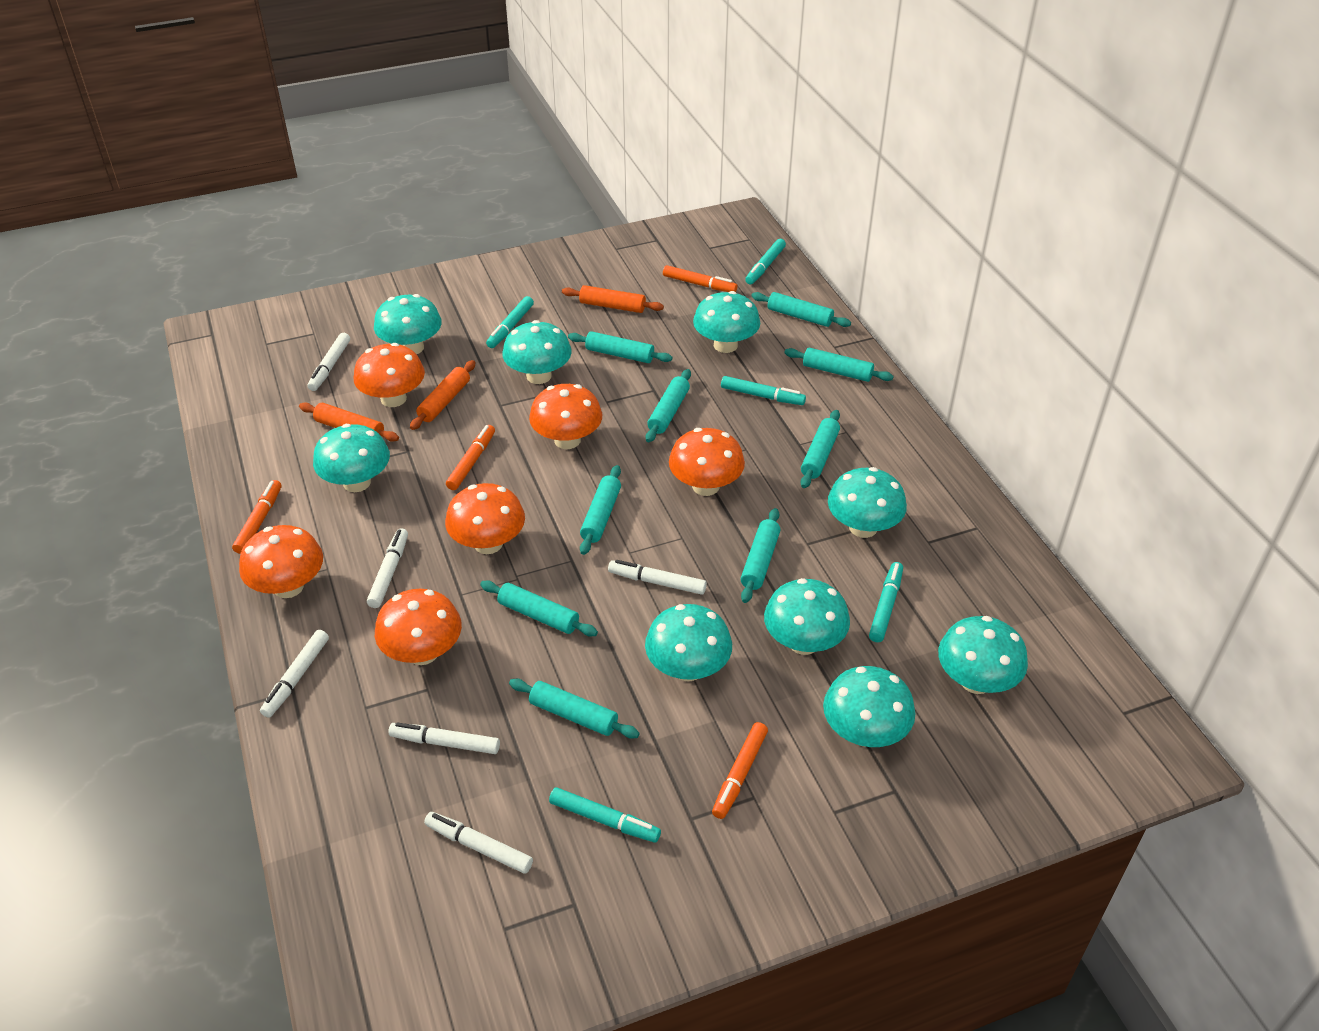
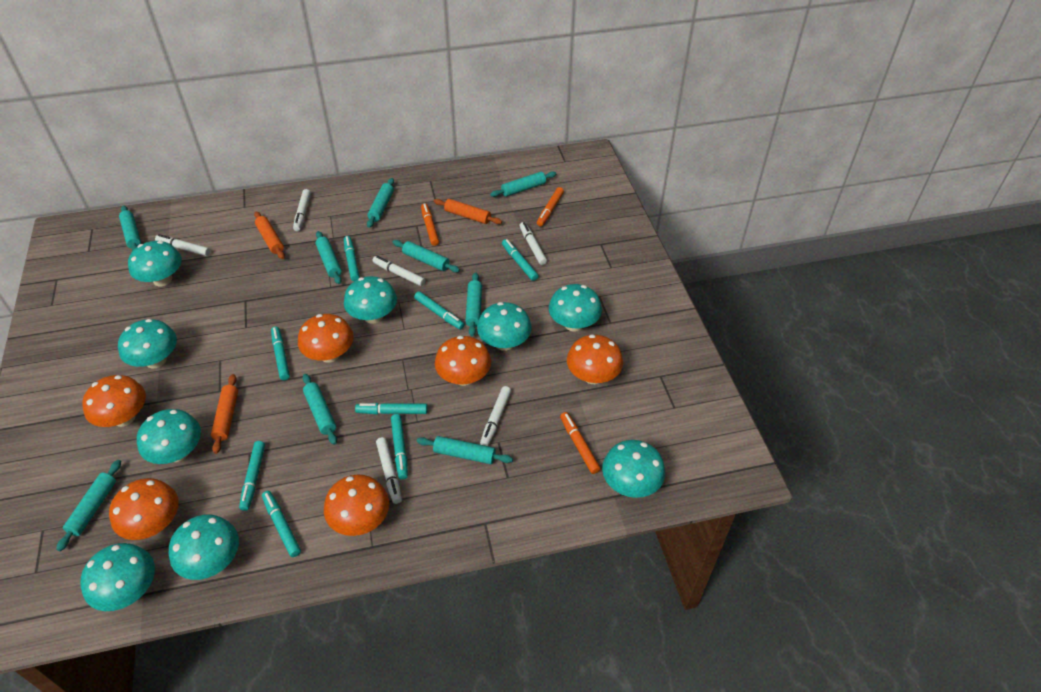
orange marker: 4 -> 3
turquoise marker: 5 -> 8

